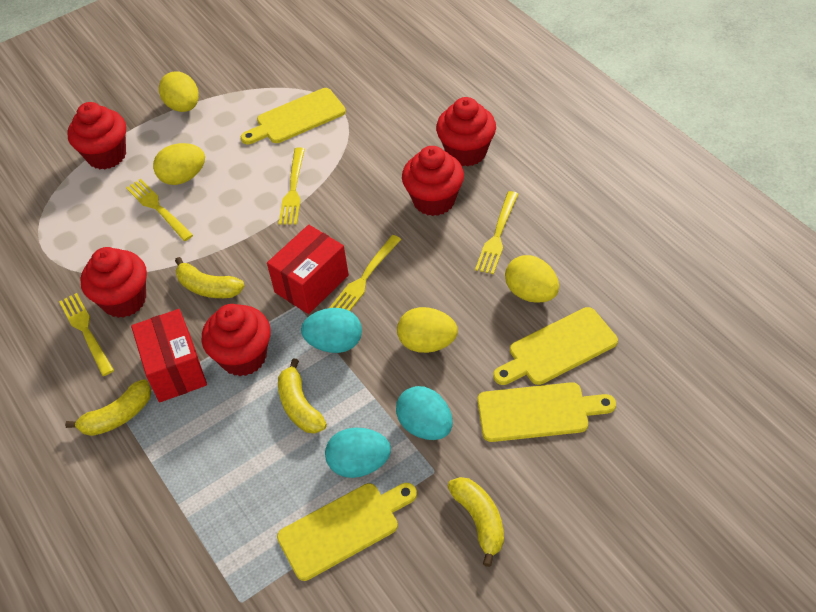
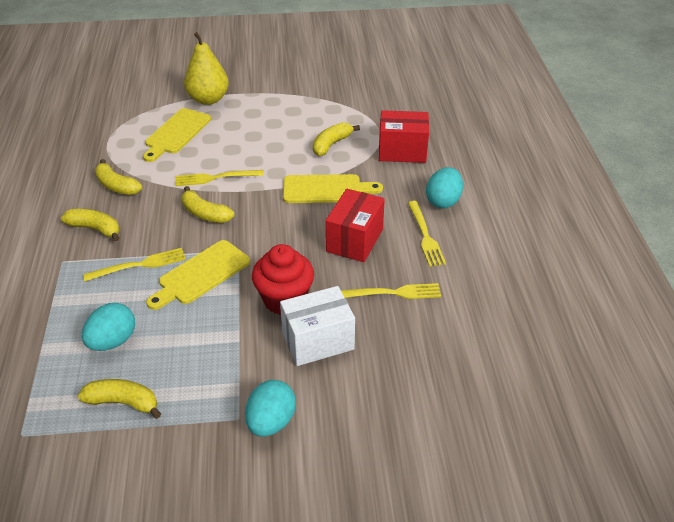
red cupcake: 5 -> 1
white box: 0 -> 1
yellow banana: 4 -> 5
yellow cutting board: 4 -> 3
yellow egg: 4 -> 0
yellow fork: 5 -> 4
yellow pear: 0 -> 1

